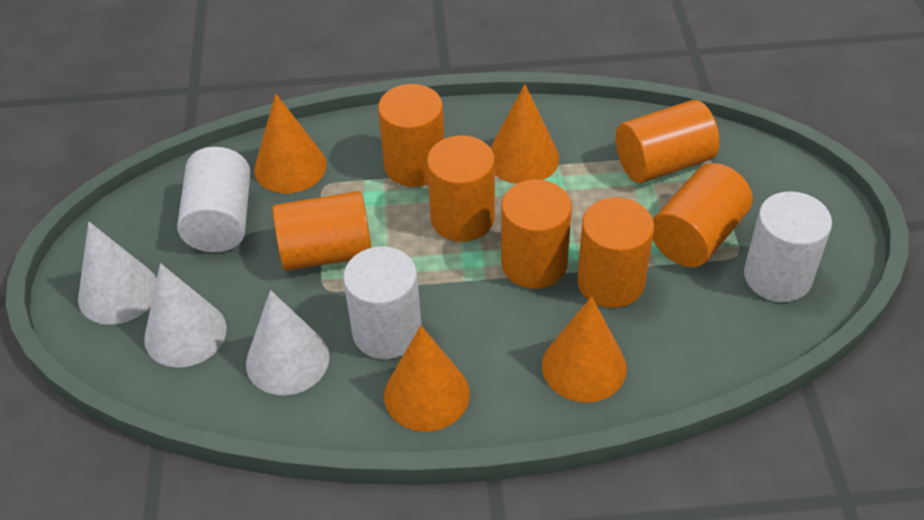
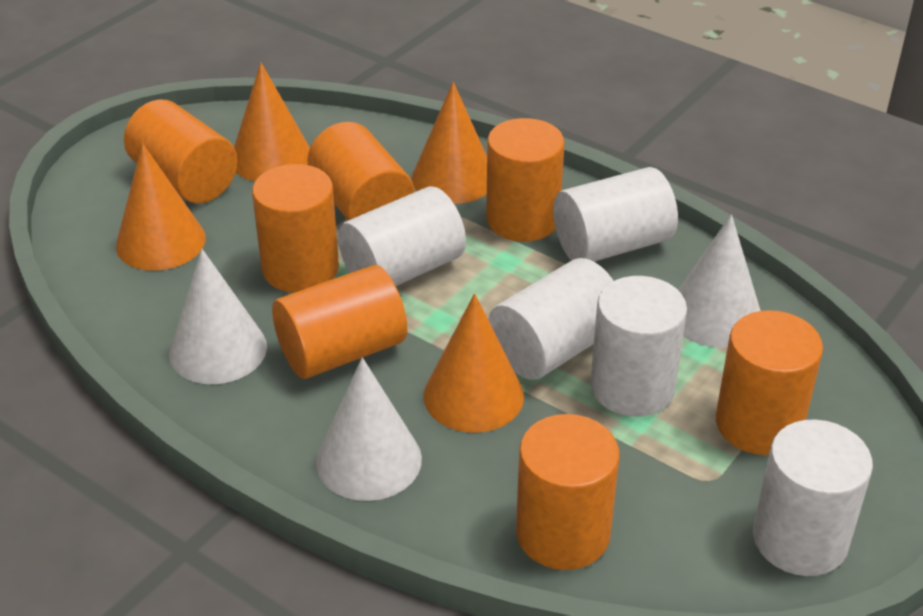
white cylinder: 3 -> 5

